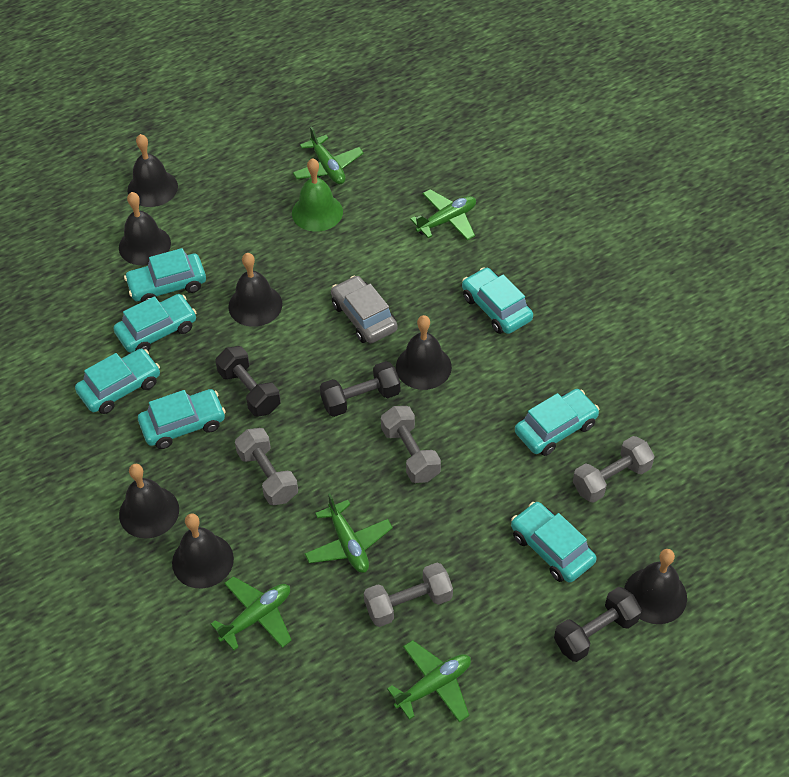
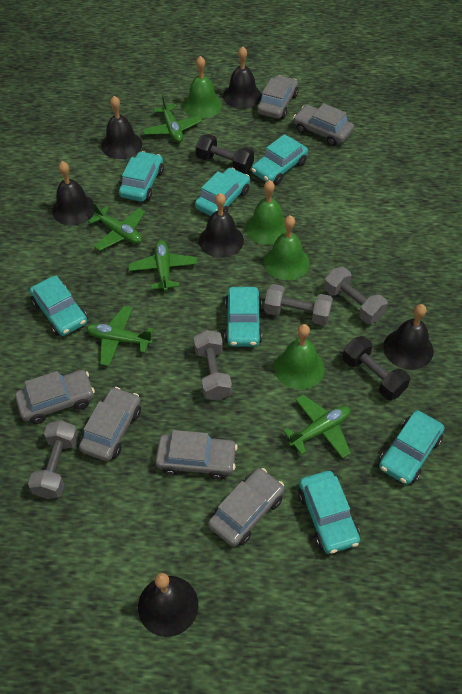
black bell: 7 -> 6
black dumbbell: 3 -> 2
green bell: 1 -> 4
grey car: 1 -> 6

